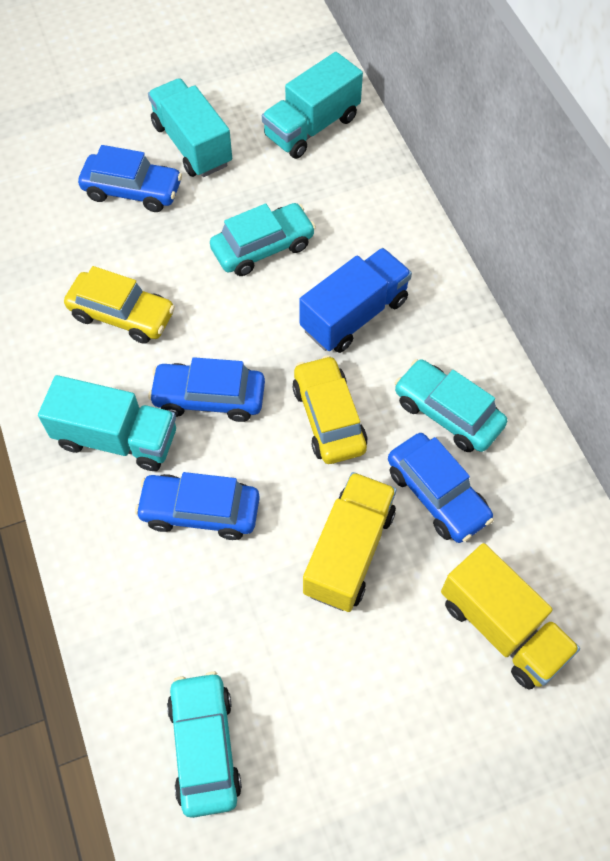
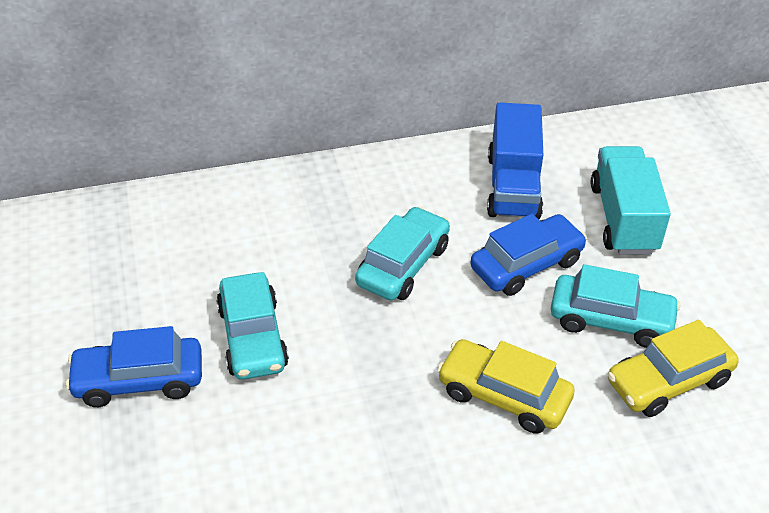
blue car: 4 -> 2
turquoise truck: 3 -> 1
yellow truck: 2 -> 0

